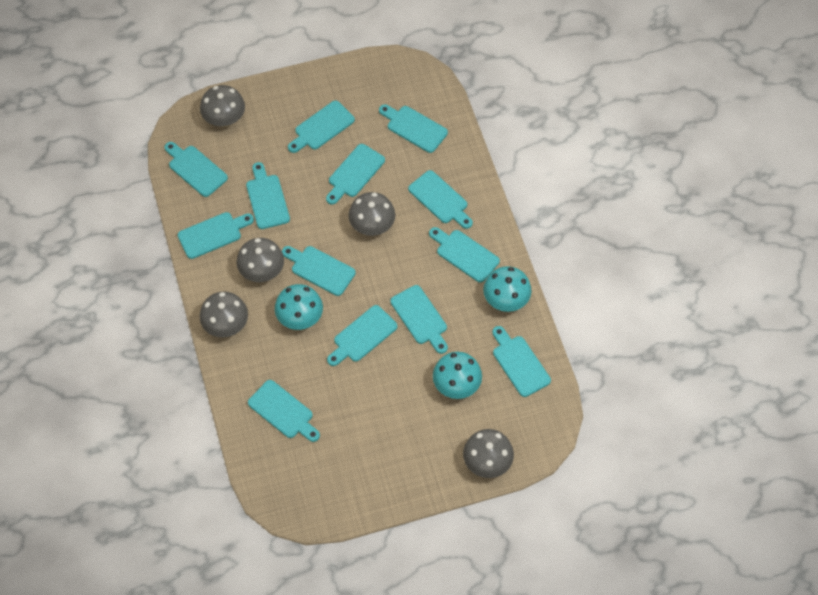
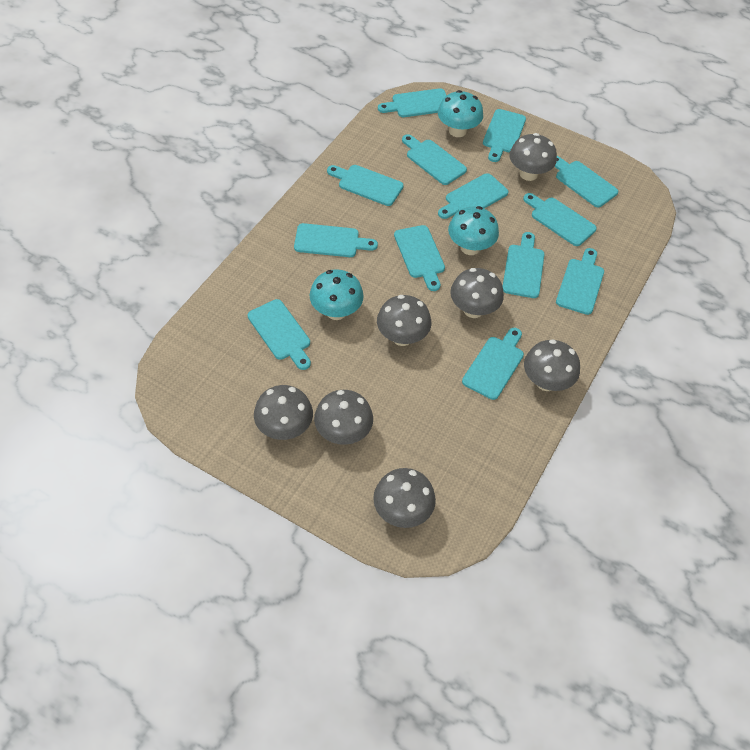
grey mushroom: 5 -> 7

